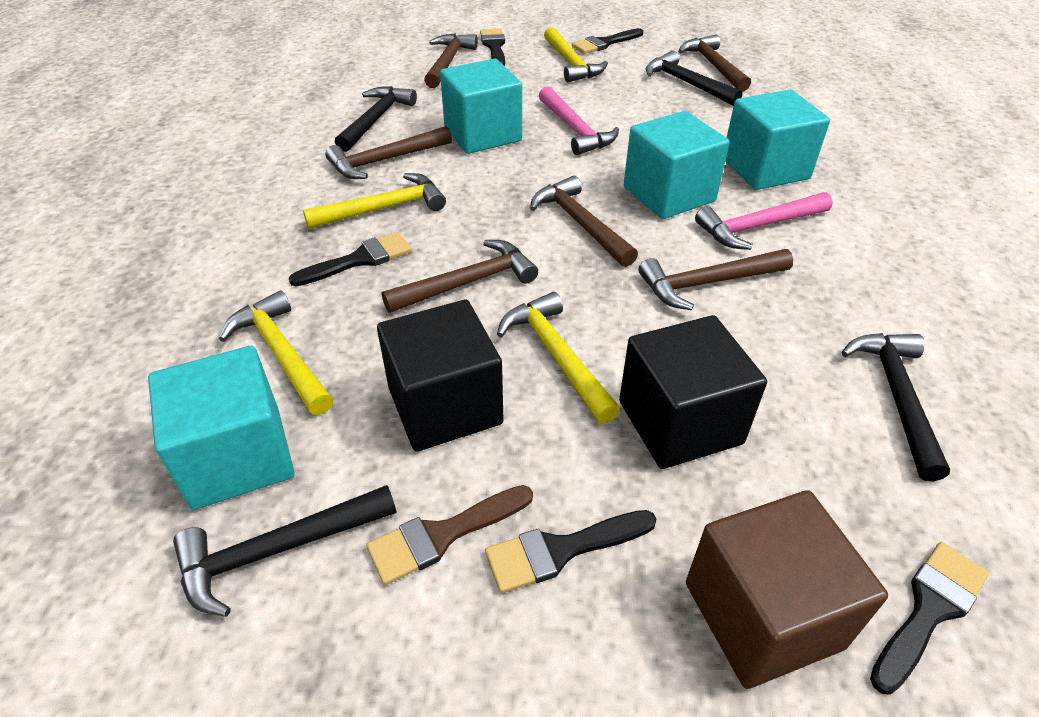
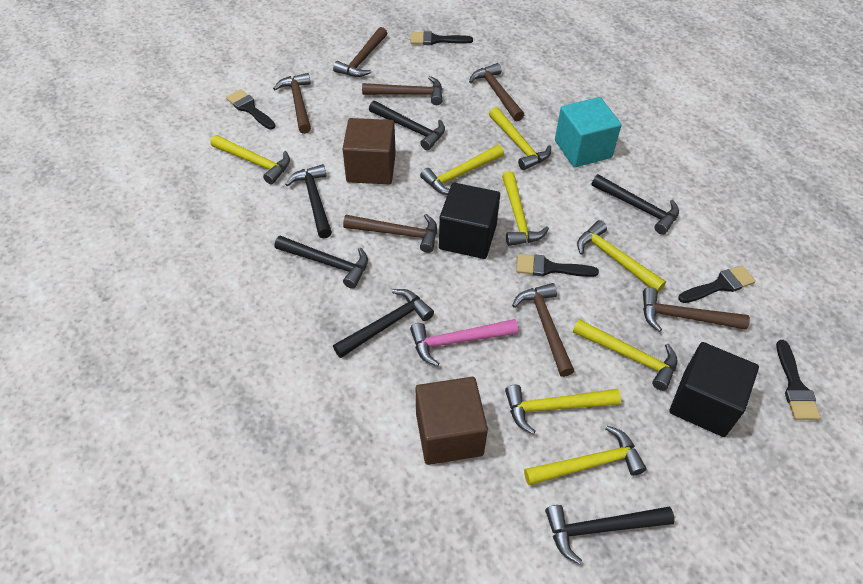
black hammer: 4 -> 6
brown brush: 1 -> 0
brown cube: 1 -> 2
brown hammer: 6 -> 7
pink hammer: 2 -> 1
turquoise cube: 4 -> 1
yellow hammer: 4 -> 8

